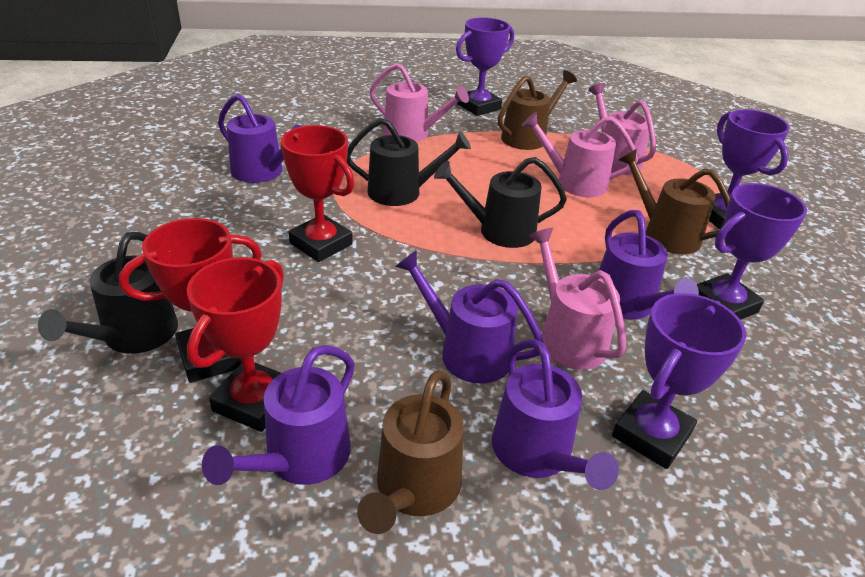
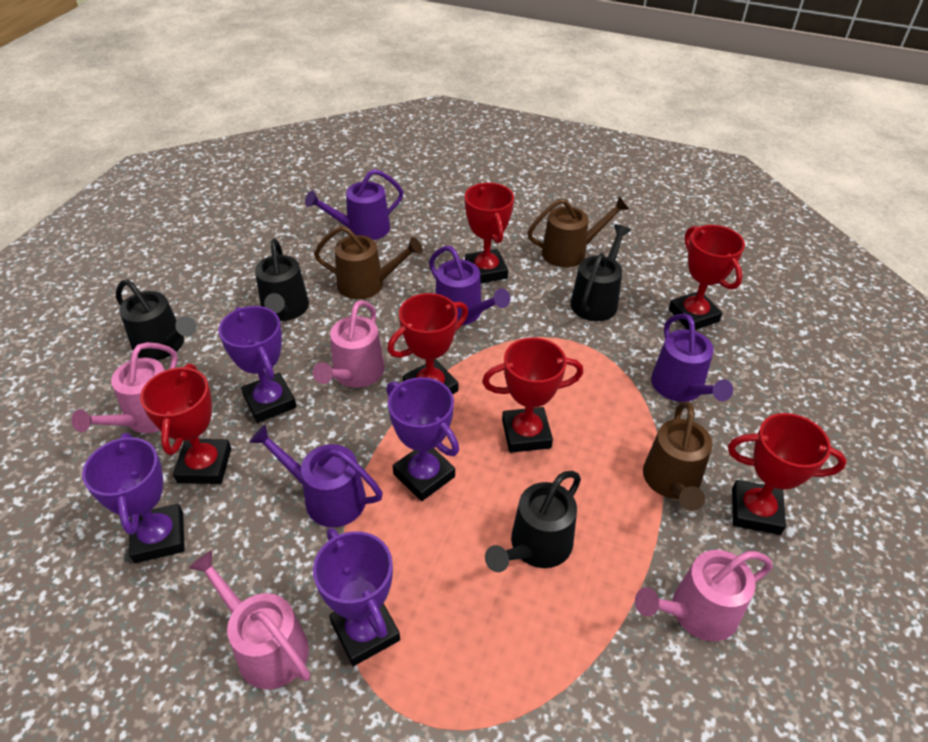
black watering can: 3 -> 4
purple watering can: 5 -> 4
red trophy: 3 -> 6

